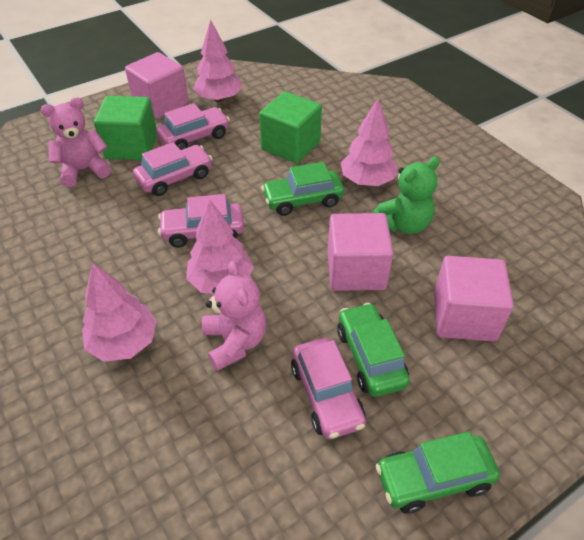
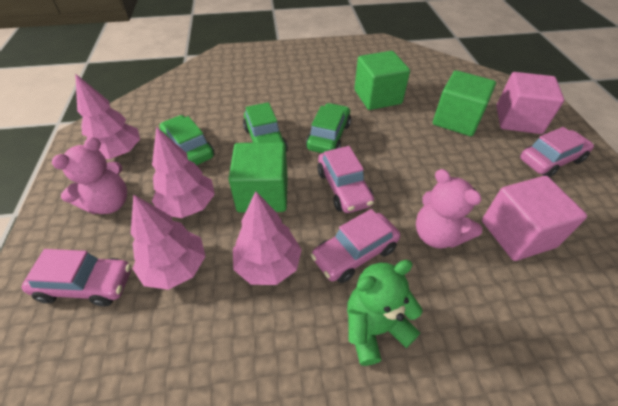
green cube: 2 -> 3
pink cube: 3 -> 2

